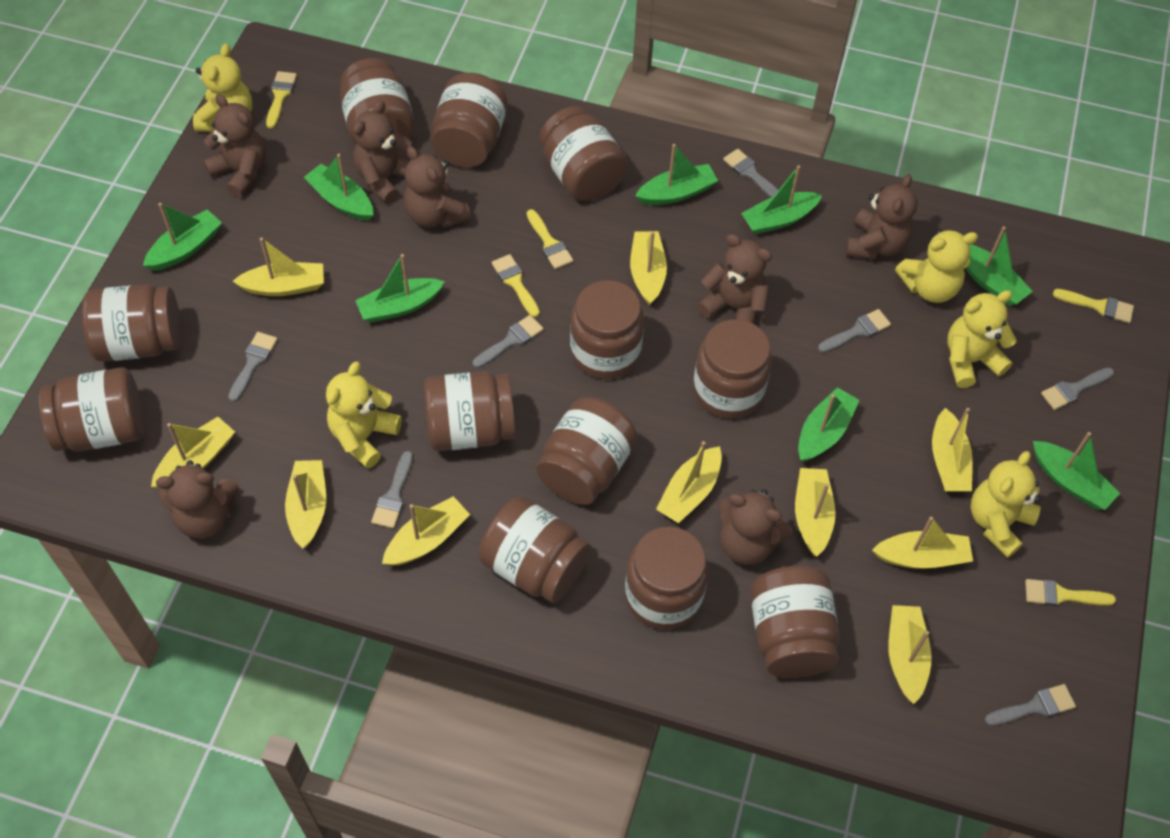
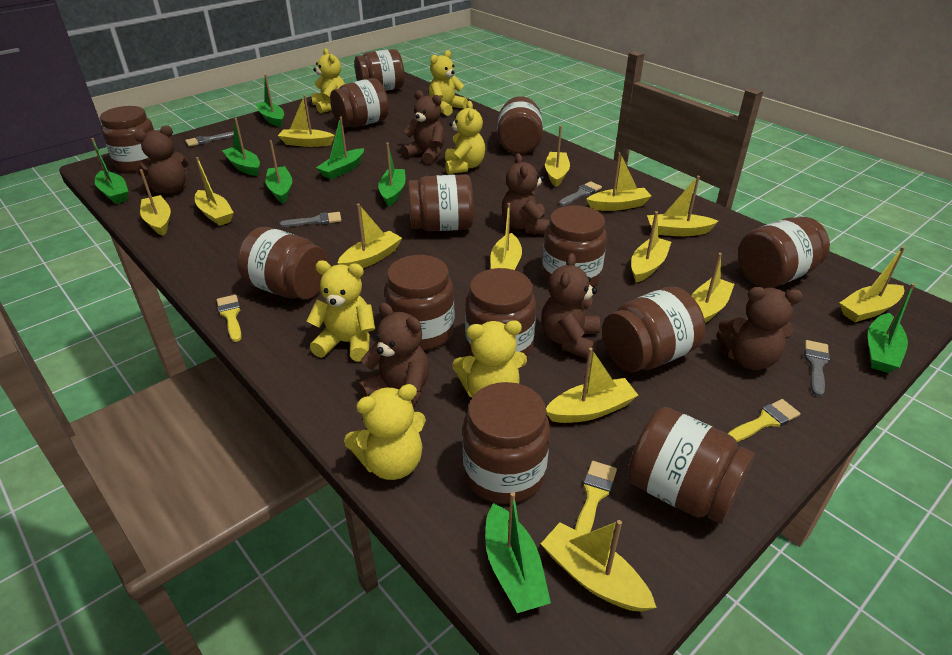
brown jar: 12 -> 13
brown teddy bear: 7 -> 6
grey brush: 7 -> 4
yellow boat: 10 -> 13
yellow brush: 5 -> 3
yellow teddy bear: 5 -> 6

